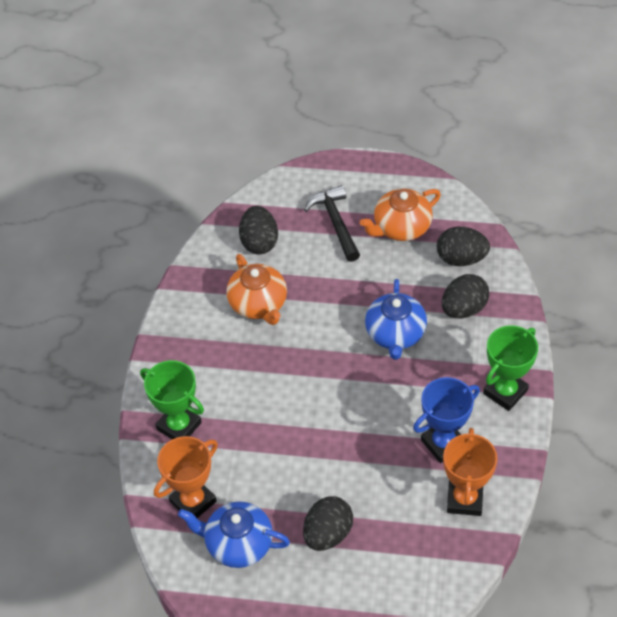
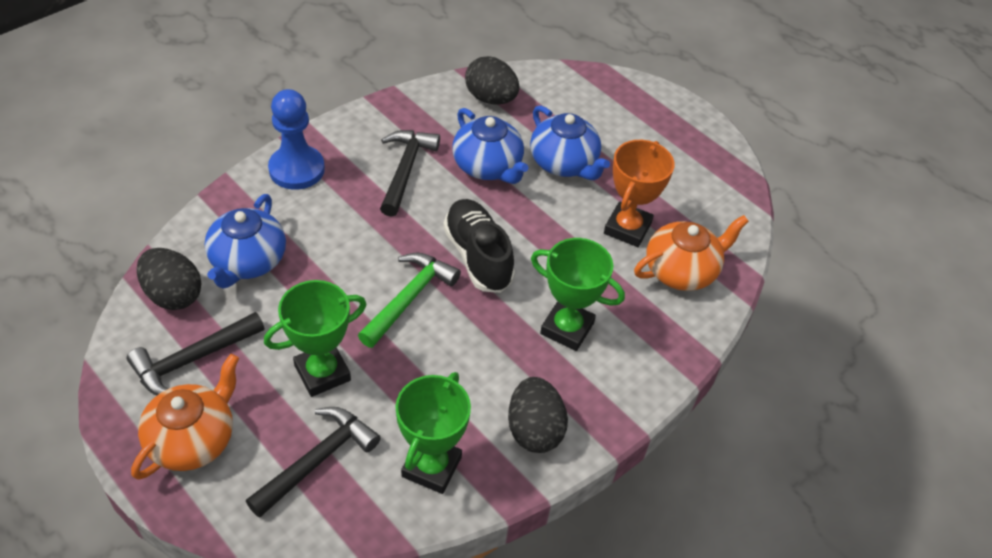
black egg: 4 -> 3
black hammer: 1 -> 3
black shoe: 0 -> 1
blue pawn: 0 -> 1
blue teapot: 2 -> 3
blue trophy: 1 -> 0
green hammer: 0 -> 1
green trophy: 2 -> 3
orange trophy: 2 -> 1

